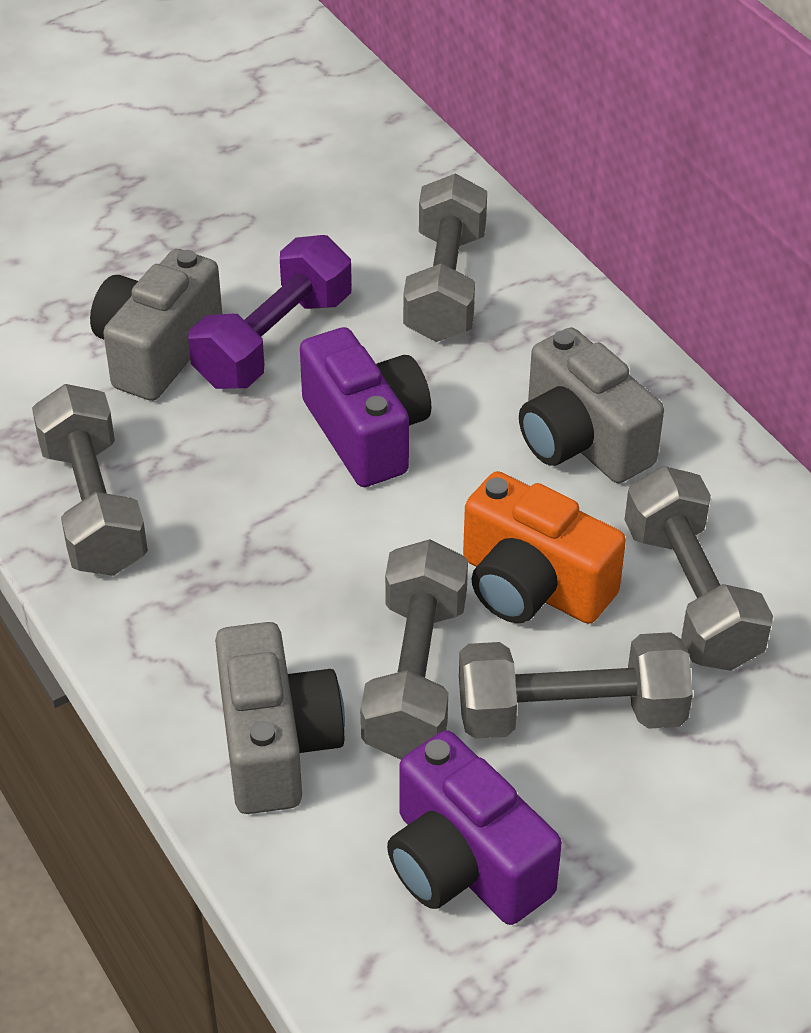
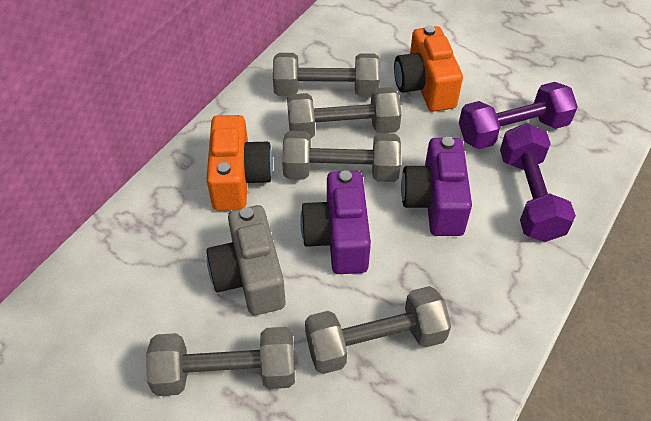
grey camera: 3 -> 1
orange camera: 1 -> 2
purple dumbbell: 1 -> 2

